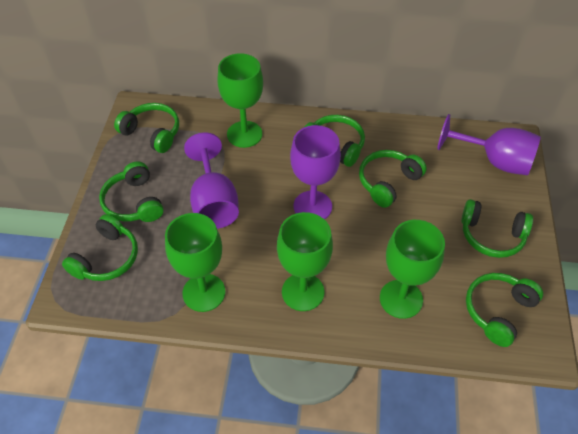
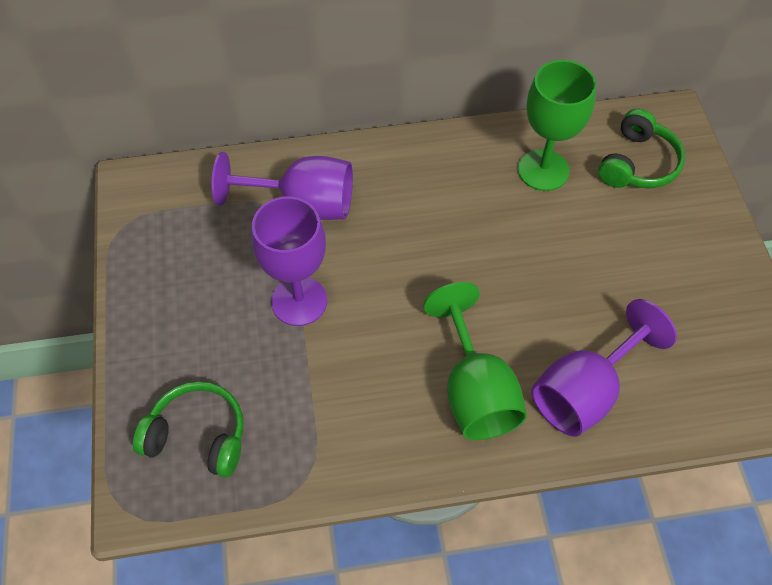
green goblet: 4 -> 2
green headphones: 7 -> 2

